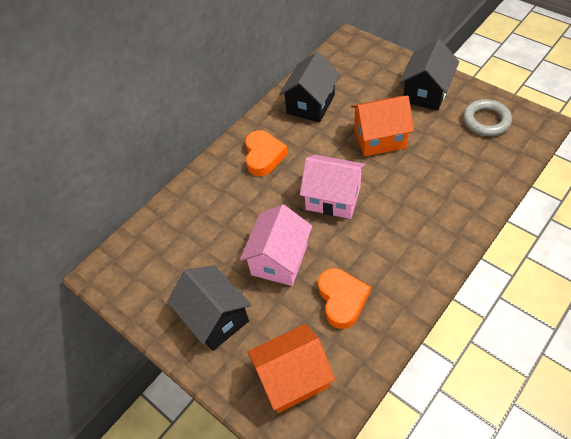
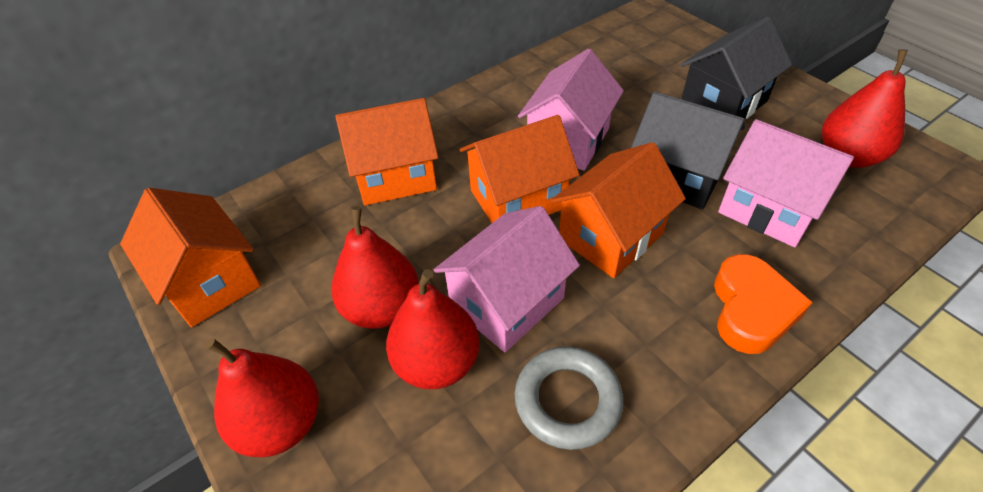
black house: 3 -> 2
orange heart: 2 -> 1
orange house: 2 -> 4
pink house: 2 -> 3
red pear: 0 -> 4

